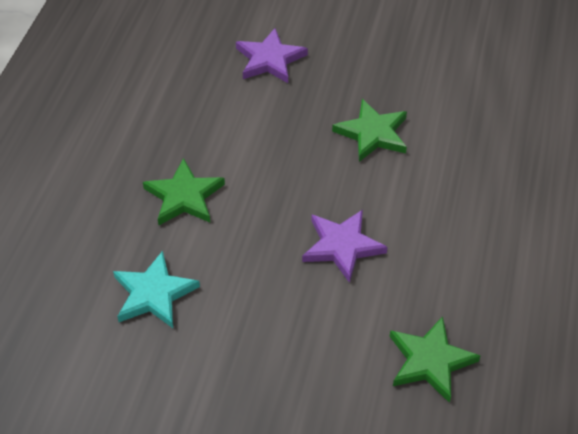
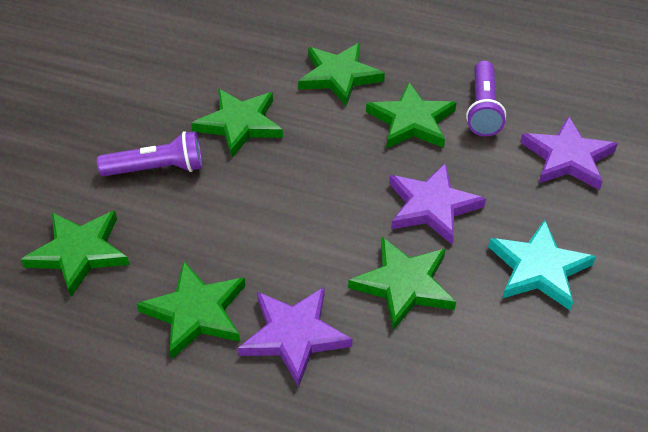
green star: 3 -> 6
purple flashlight: 0 -> 2
purple star: 2 -> 3

